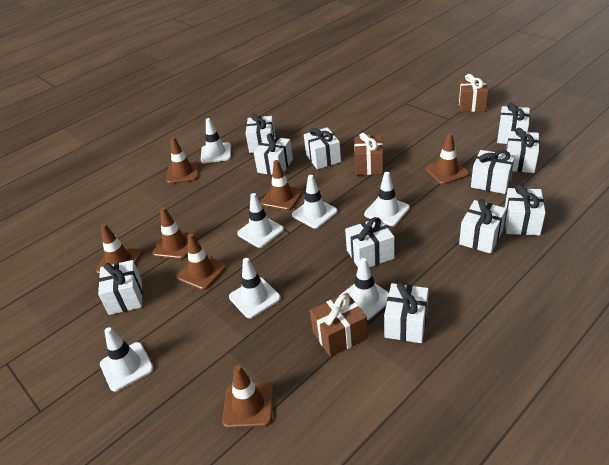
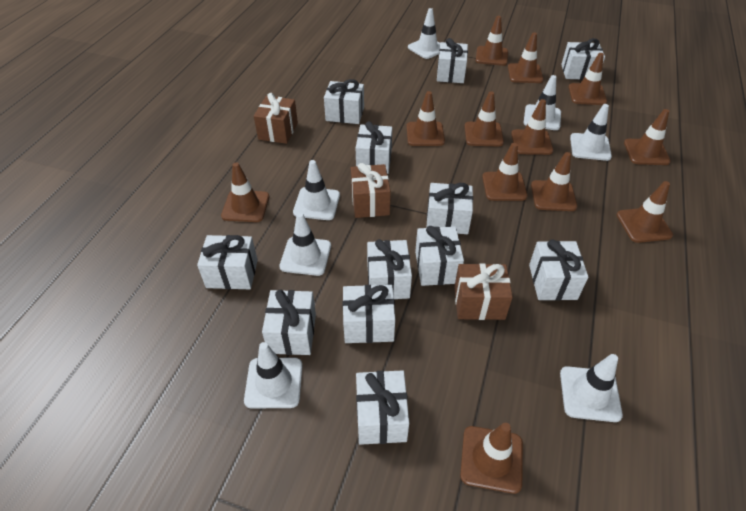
brown traffic cone: 7 -> 12
white gift: 11 -> 12

